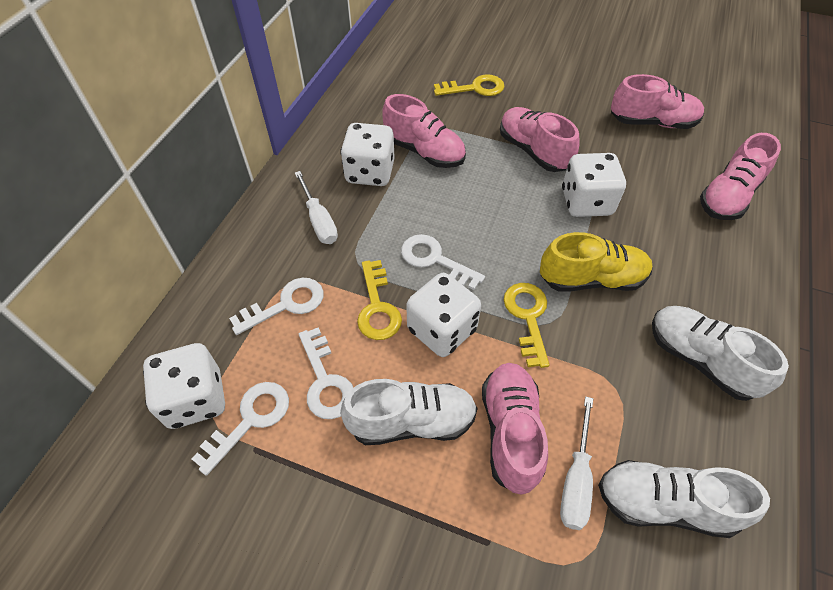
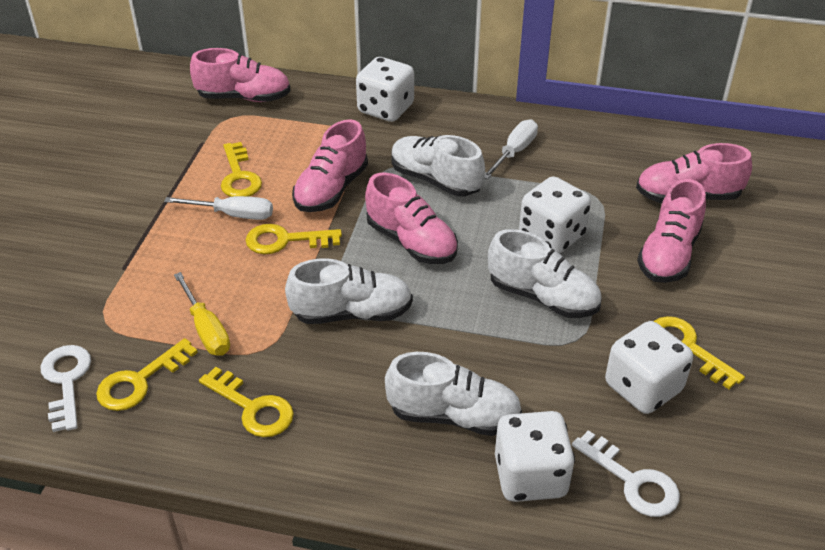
white key: 4 -> 2
white shoe: 3 -> 4
yellow key: 3 -> 5
yellow screwdriver: 0 -> 1
yellow shoe: 1 -> 0

